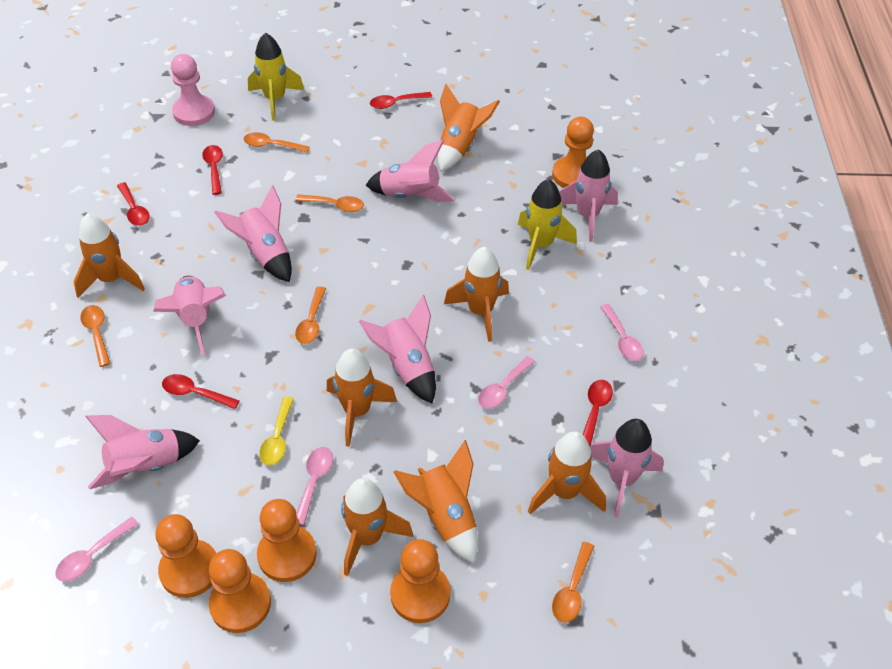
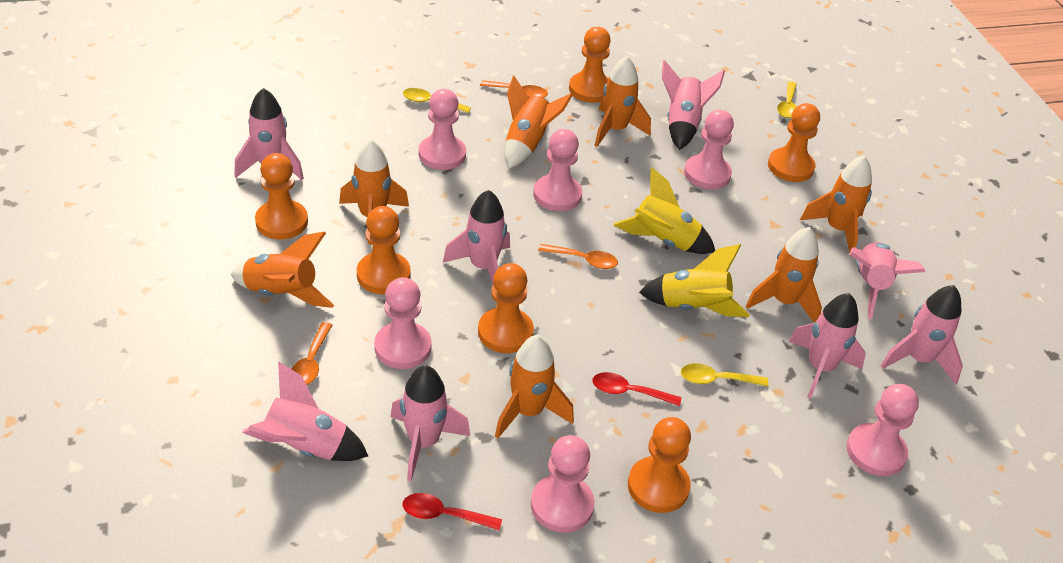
orange pawn: 5 -> 6
orange spoon: 5 -> 3
pink pawn: 1 -> 6
pink rocket: 7 -> 8
pink spoon: 4 -> 0
red spoon: 5 -> 2
yellow spoon: 1 -> 3

